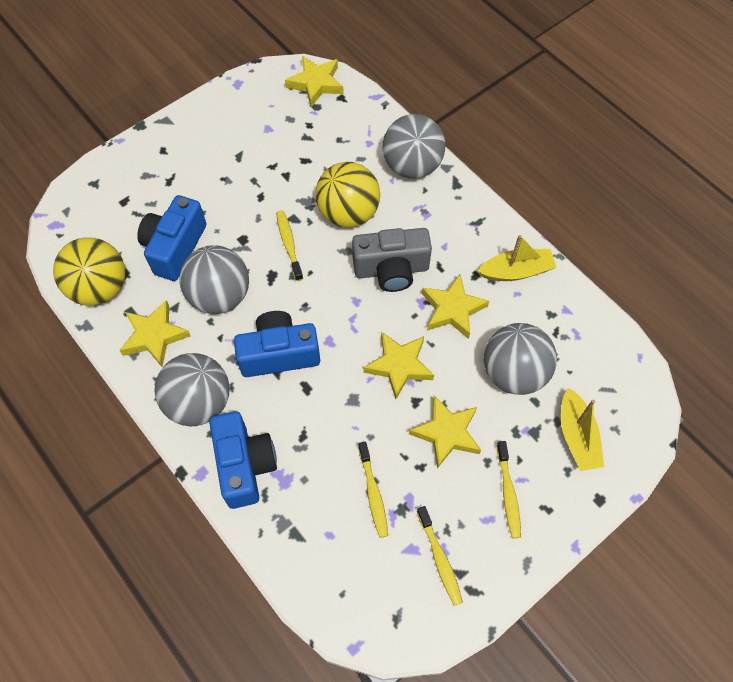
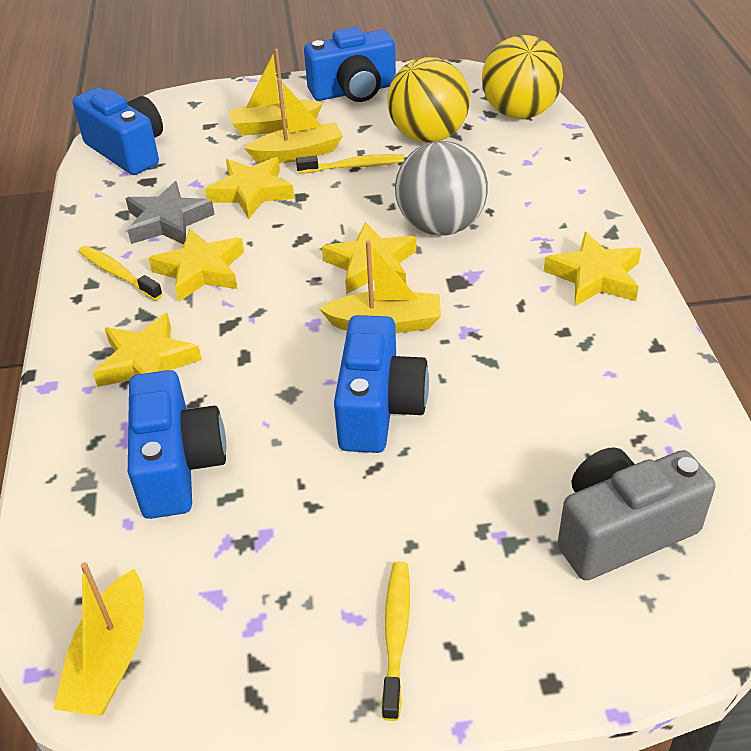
blue camera: 3 -> 4
grey ball: 4 -> 1
grey star: 0 -> 1
yellow boat: 2 -> 4
yellow toothbrush: 4 -> 3

